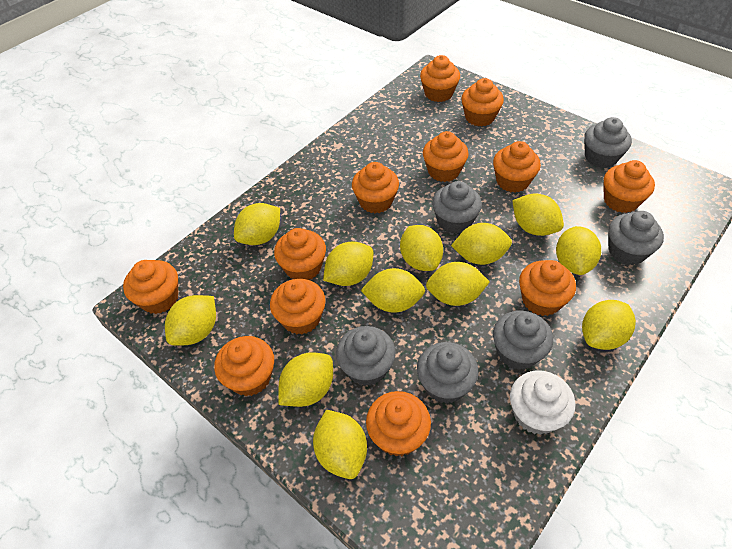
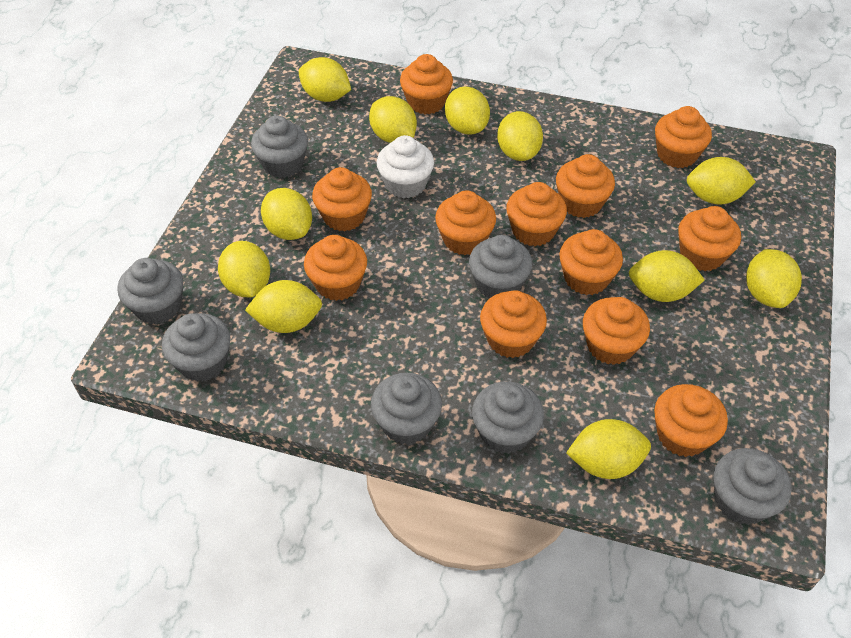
grey cupcake: 6 -> 7
yellow lemon: 12 -> 11

